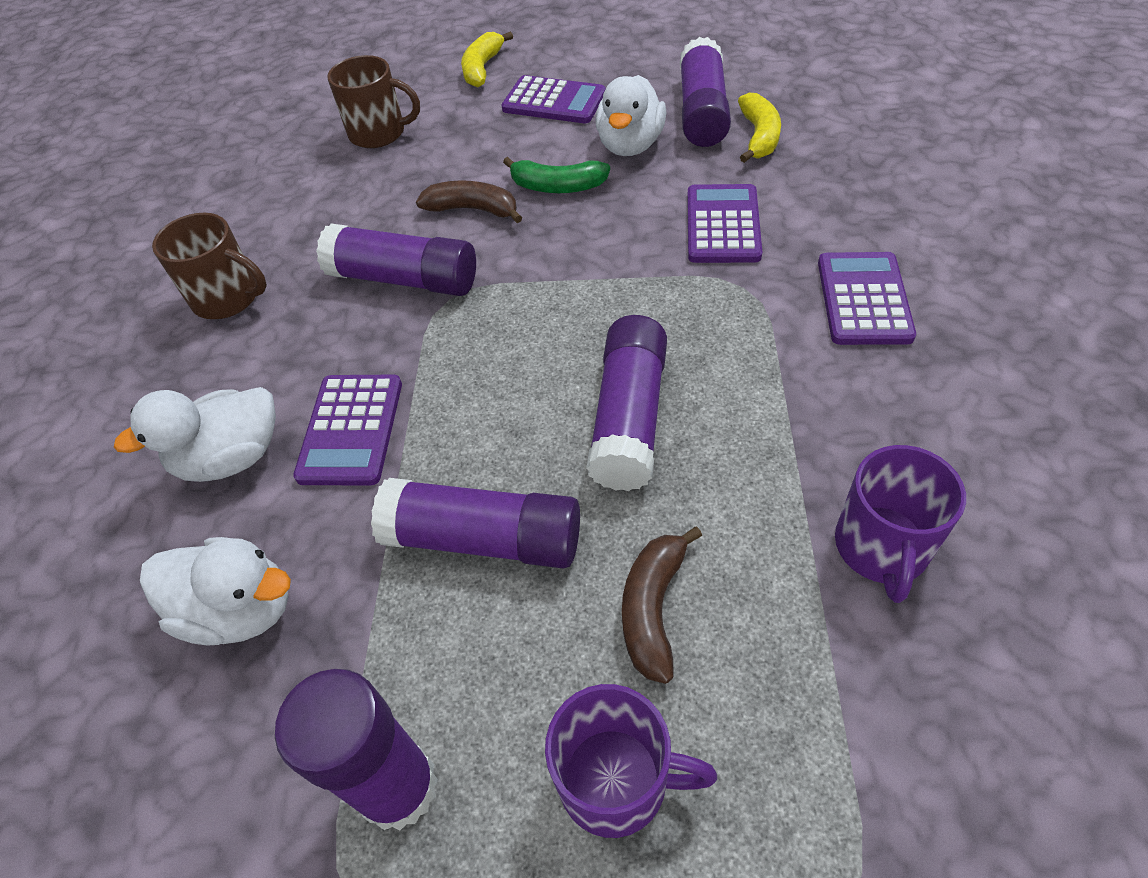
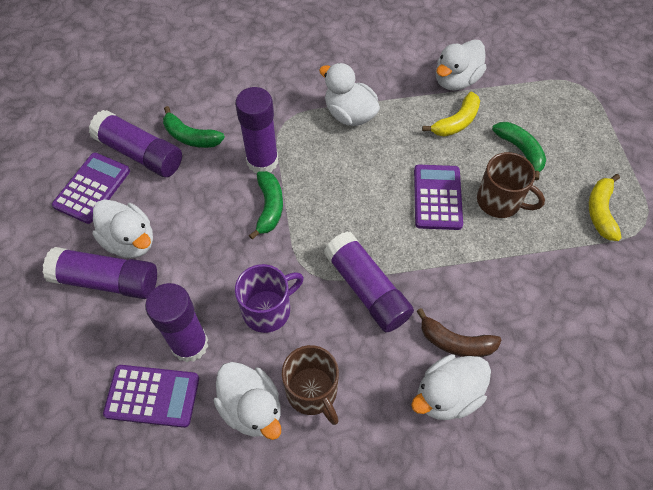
brown banana: 2 -> 1
green banana: 1 -> 3
purple calculator: 4 -> 3
purple mug: 2 -> 1
white duck: 3 -> 5

